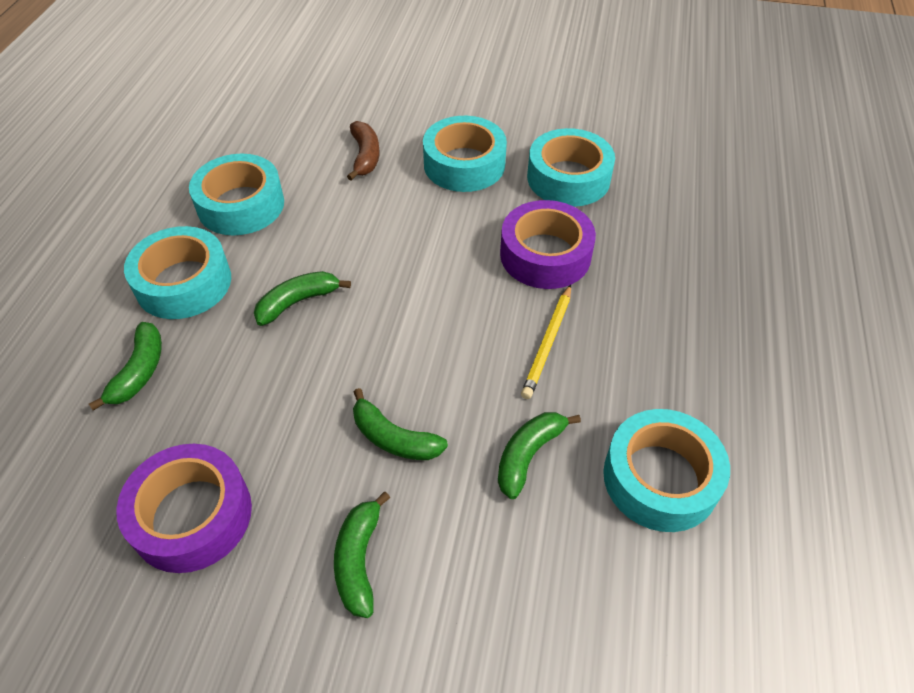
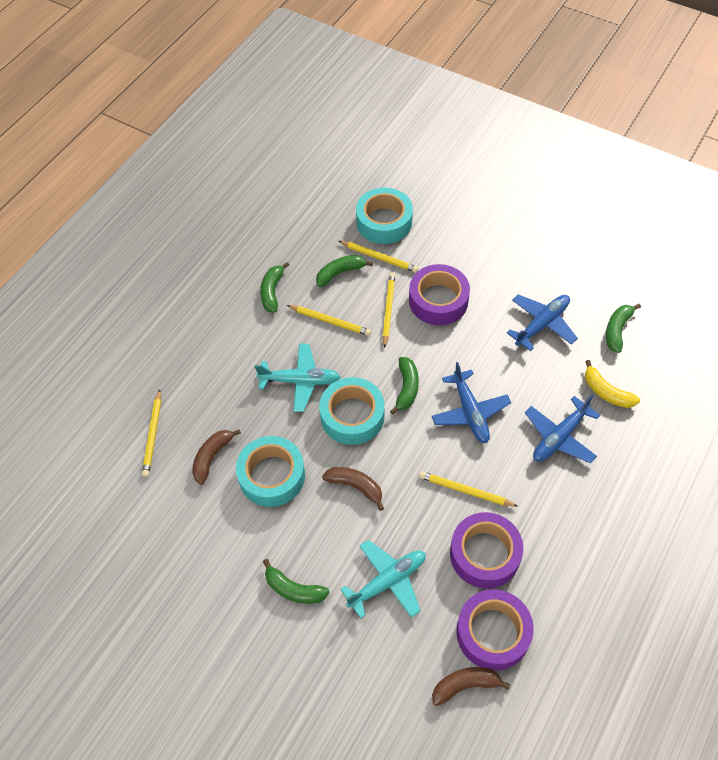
blue plane: 0 -> 3
brown banana: 1 -> 3
purple tape: 2 -> 3
turquoise plane: 0 -> 2
turquoise tape: 5 -> 3
yellow banana: 0 -> 1
yellow pencil: 1 -> 5

